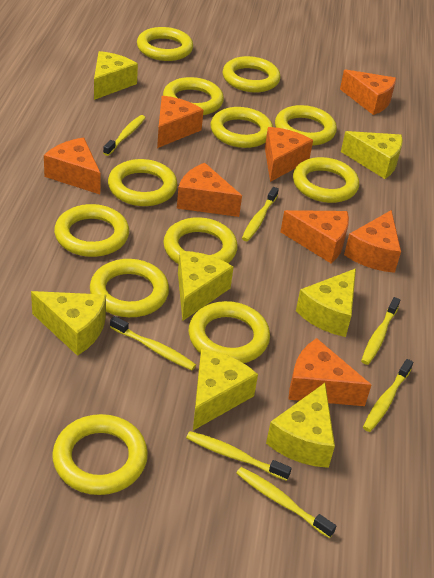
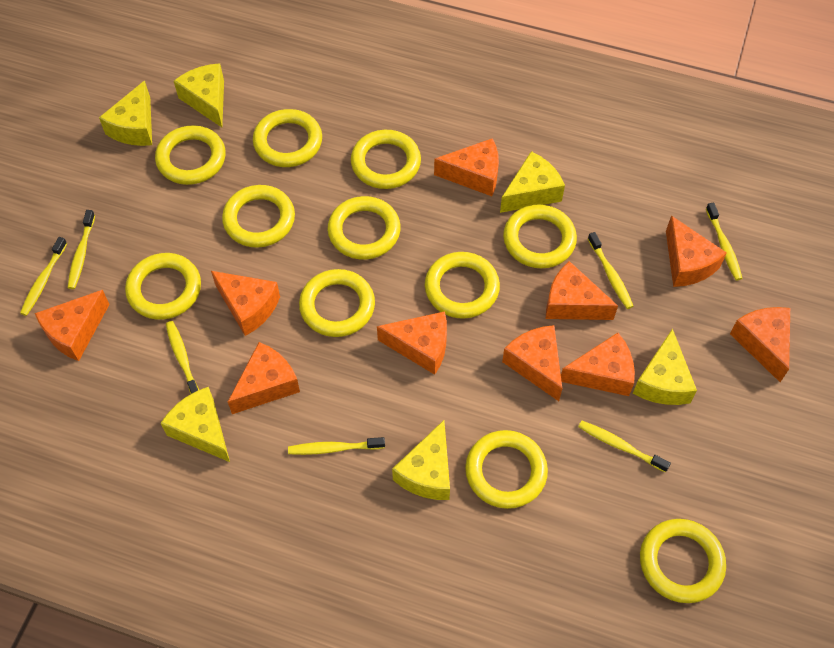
orange cheese: 8 -> 10
yellow cheese: 7 -> 6
yellow ring: 12 -> 11

